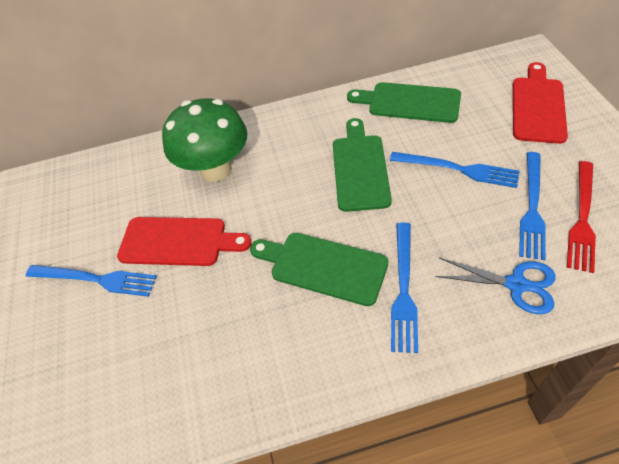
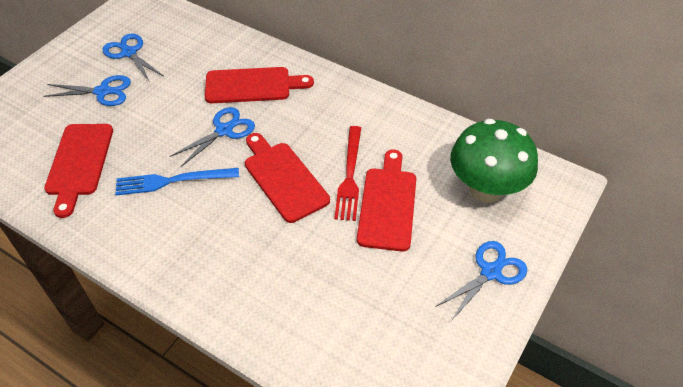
blue fork: 4 -> 1
blue scissors: 1 -> 4
green cutting board: 3 -> 0
red cutting board: 2 -> 4

